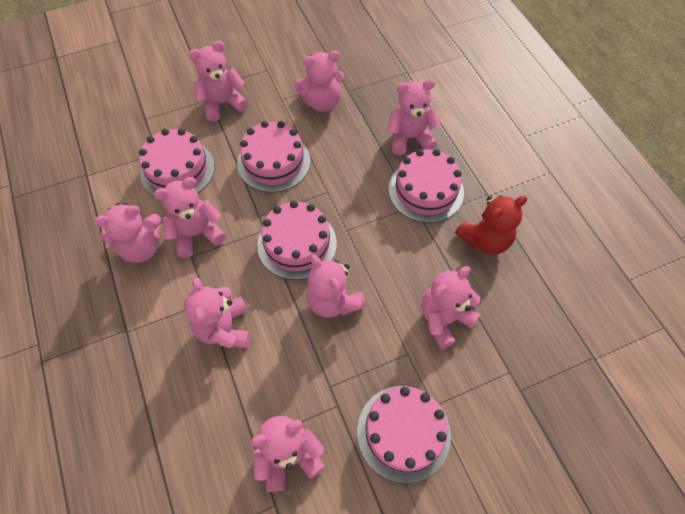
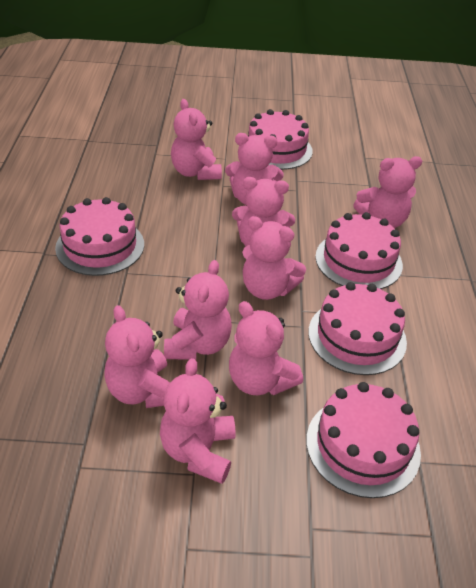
red teddy bear: 1 -> 0

